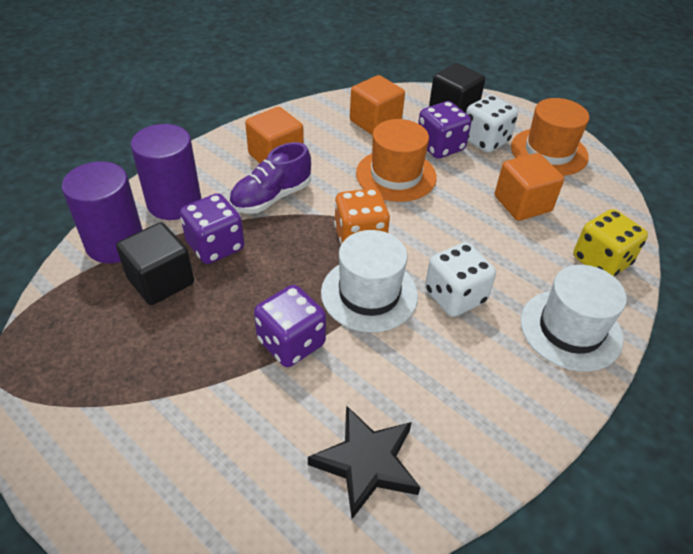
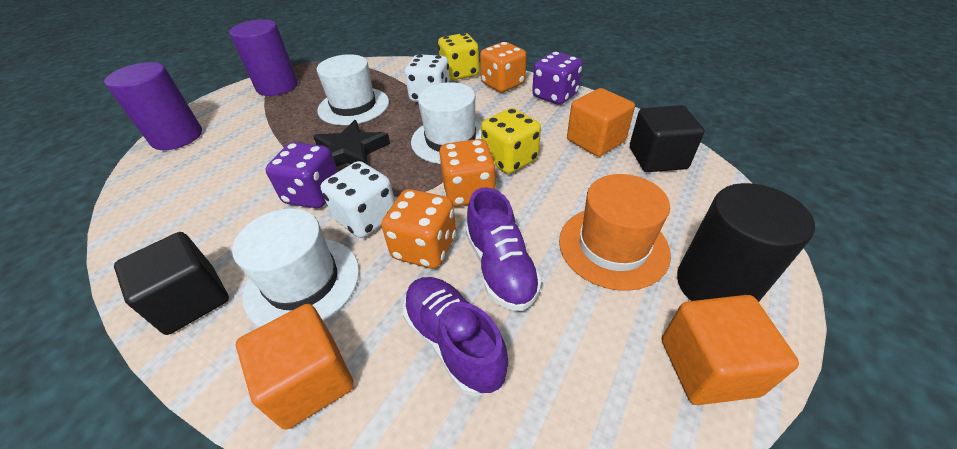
black cylinder: 0 -> 1
orange dice: 1 -> 3
orange hat: 2 -> 1
purple dice: 3 -> 2
purple shoe: 1 -> 2
white hat: 2 -> 3
yellow dice: 1 -> 2

